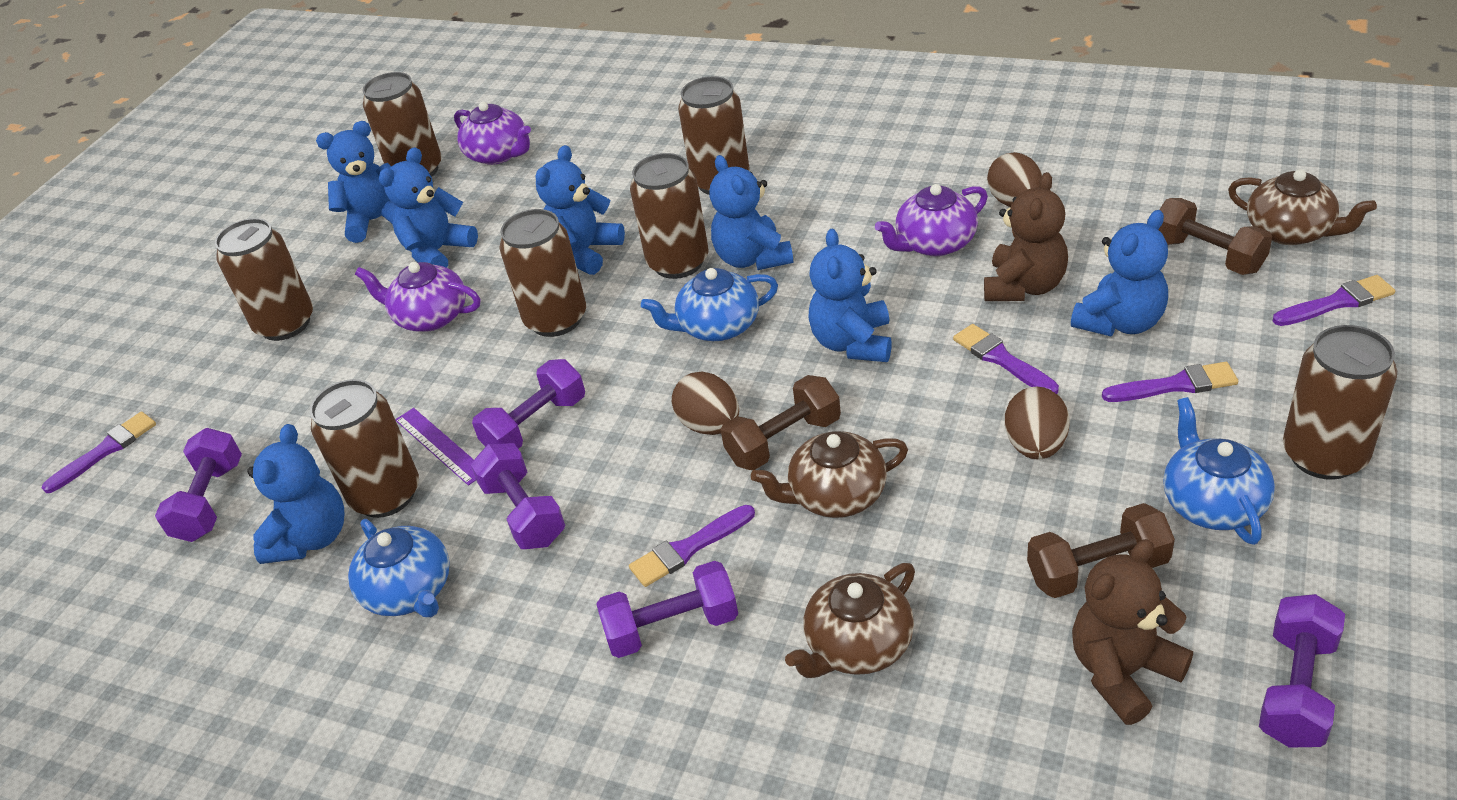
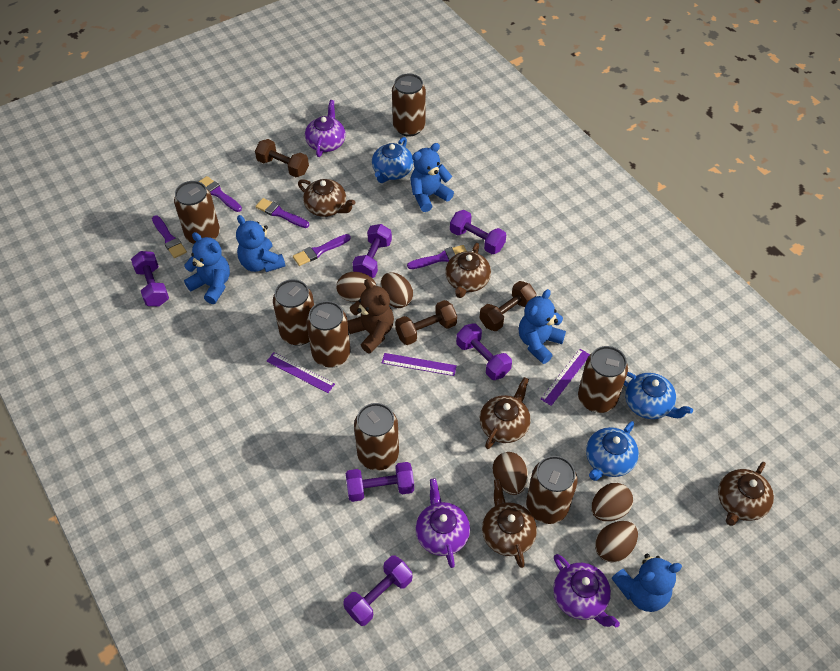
blue teddy bear: 7 -> 5
brown egg: 3 -> 5
brown teapot: 3 -> 5
brown teddy bear: 2 -> 1
purple dumbbell: 5 -> 6
purple ruler: 1 -> 3

